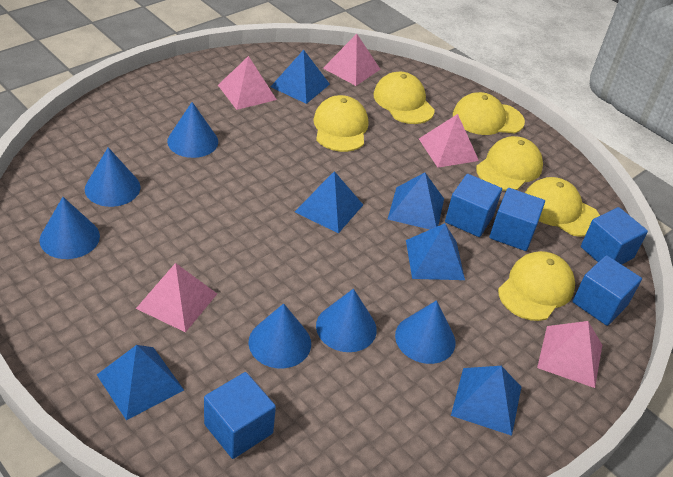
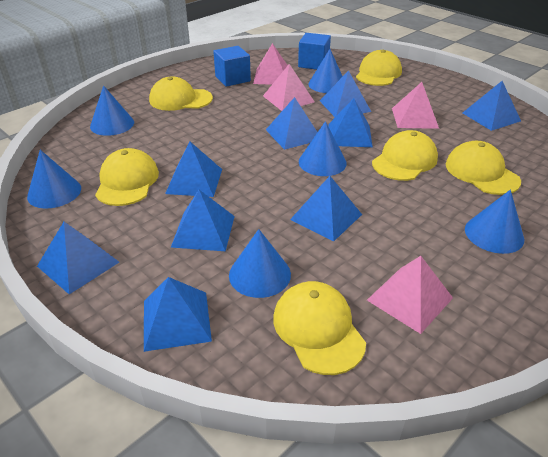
blue cube: 5 -> 2
blue pyramid: 6 -> 9
pink pyramid: 5 -> 4

